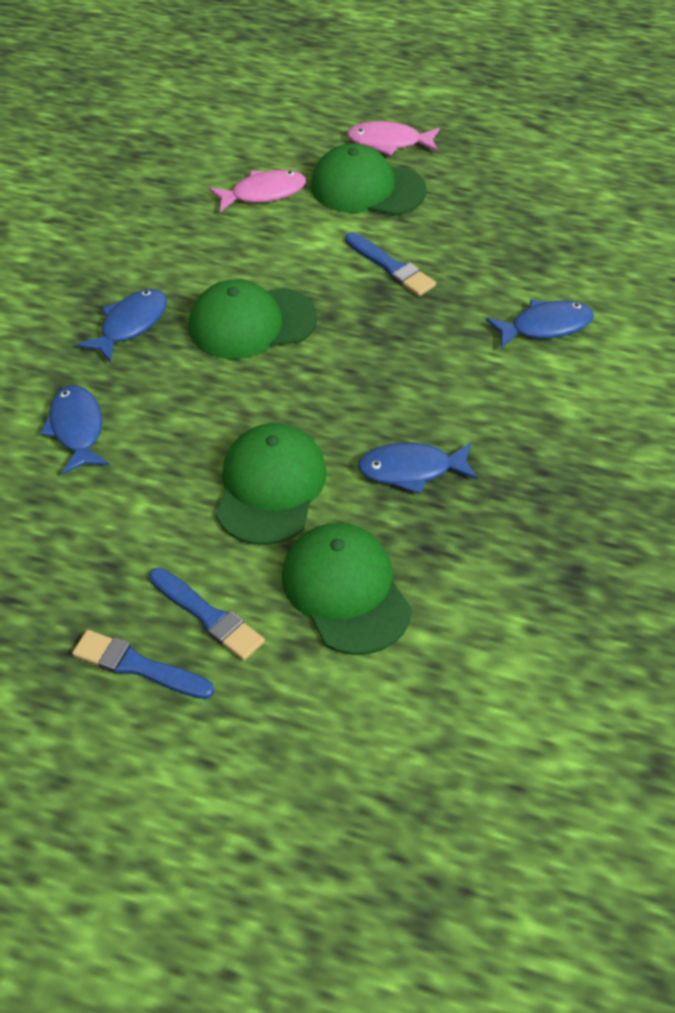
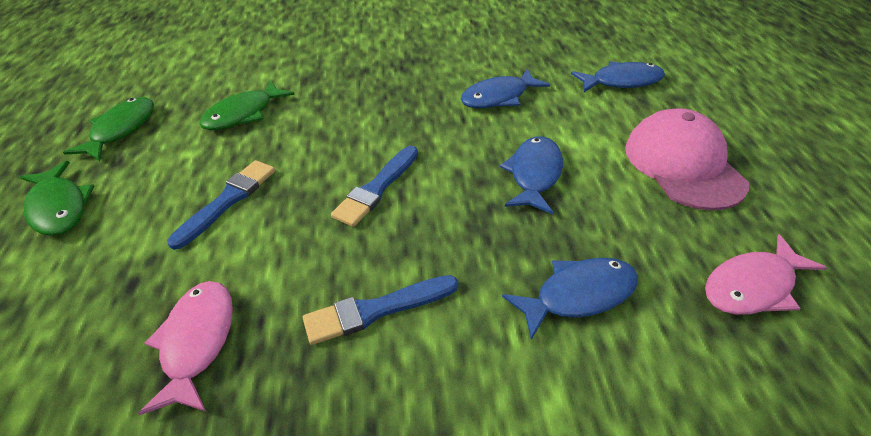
green cap: 4 -> 0
green fish: 0 -> 3
pink cap: 0 -> 1

